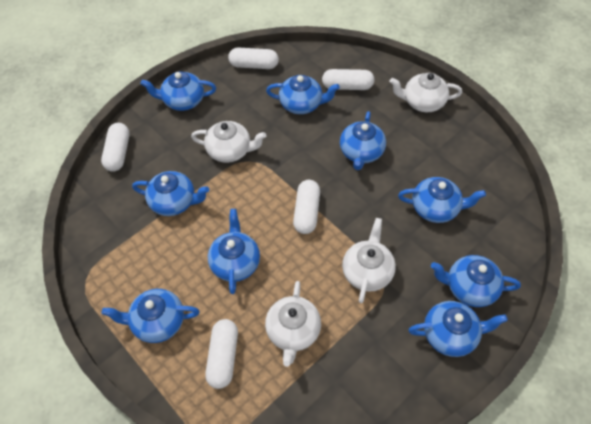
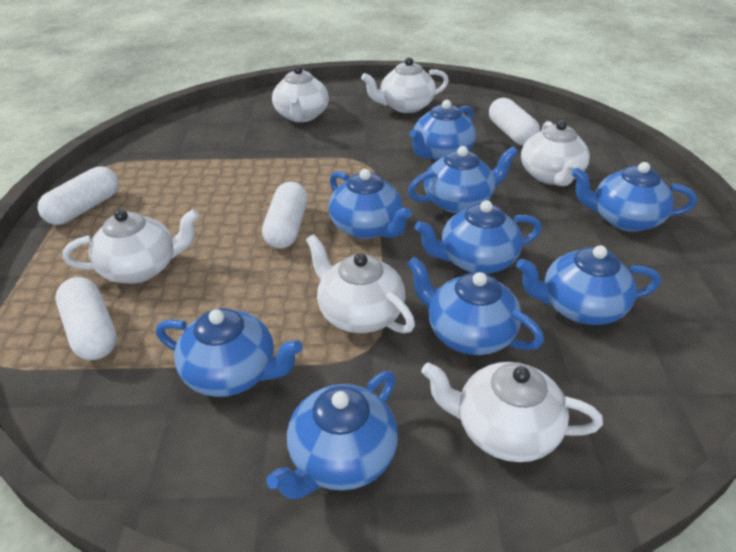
white capsule: 5 -> 4
white teapot: 4 -> 6

